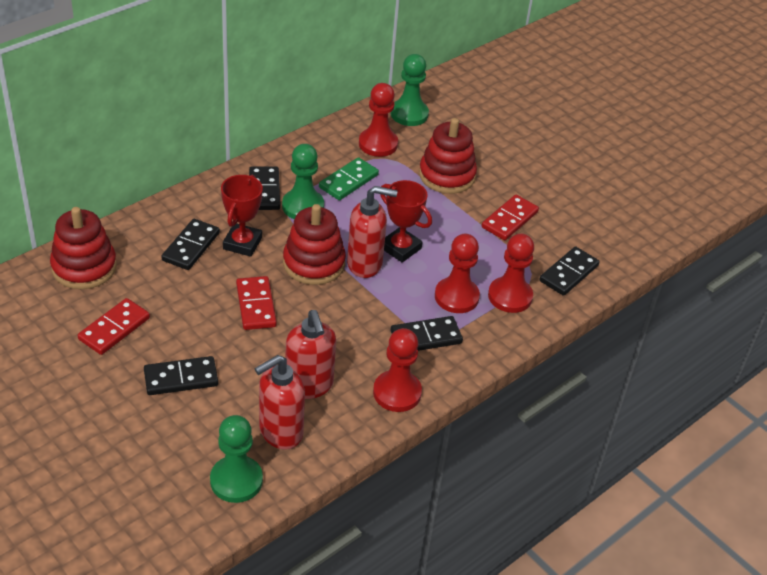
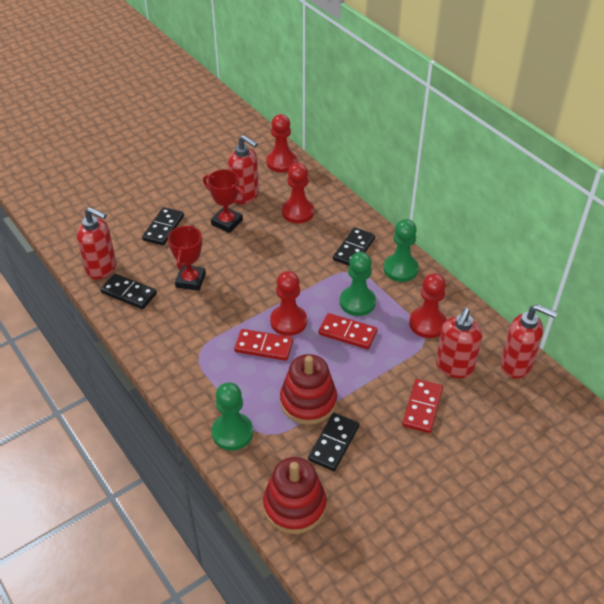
black domino: 5 -> 4
green domino: 1 -> 0
red soap dispenser: 3 -> 4
red stacking toy: 3 -> 2

